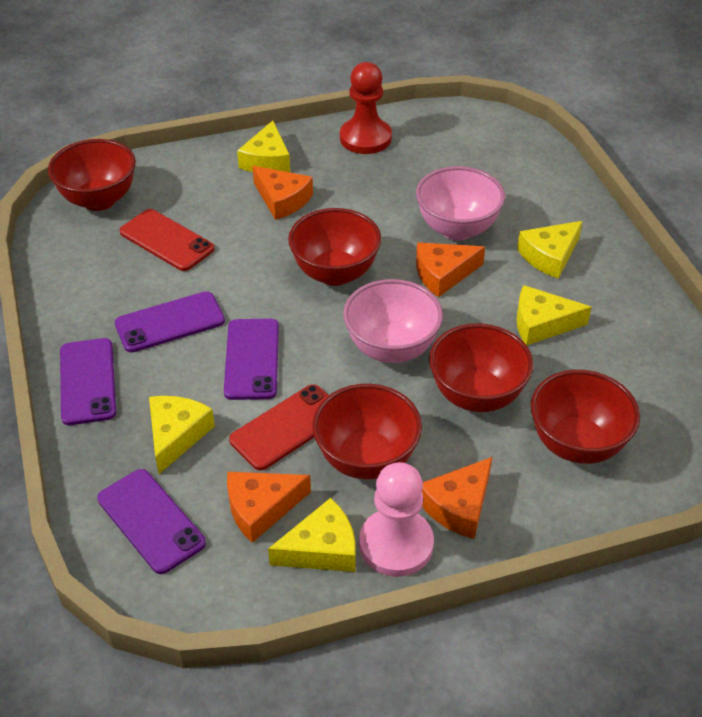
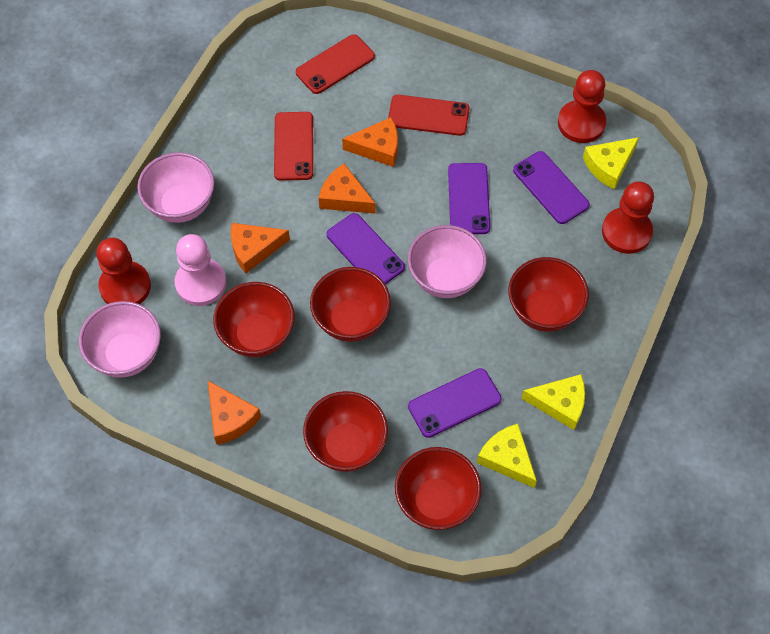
pink bowl: 2 -> 3
red pawn: 1 -> 3
red phone: 2 -> 3
yellow cheese: 5 -> 3

